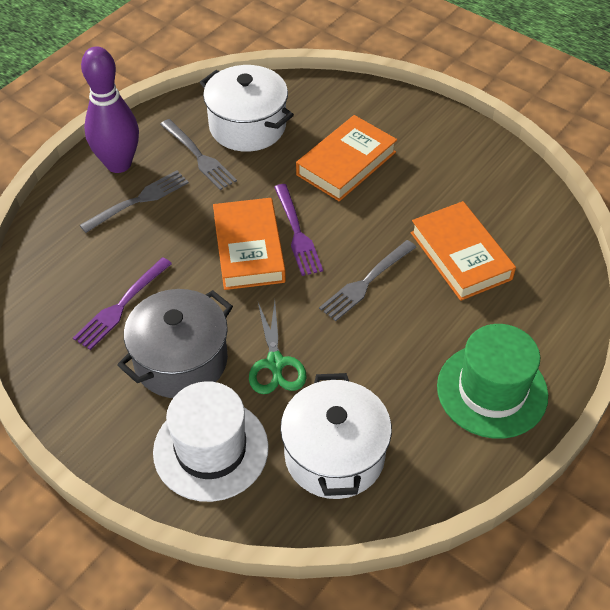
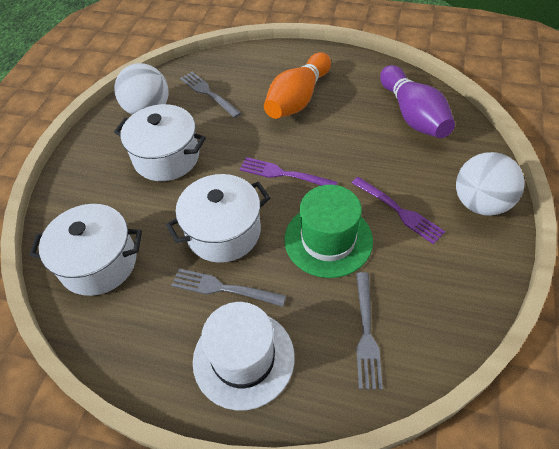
green scissors: 1 -> 0
grey pot: 1 -> 0
orange book: 3 -> 0
orange bowling pin: 0 -> 1
white ball: 0 -> 2
white pot: 2 -> 3

